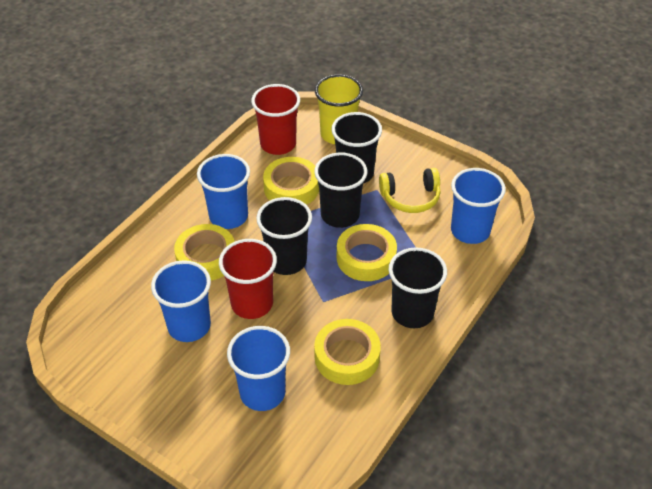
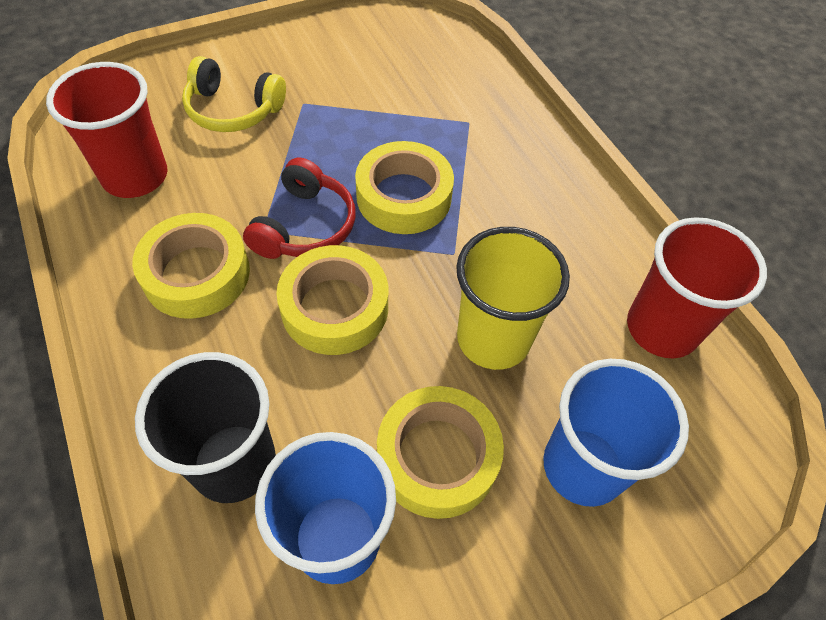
black cup: 4 -> 1
blue cup: 4 -> 2
red headphones: 0 -> 1

